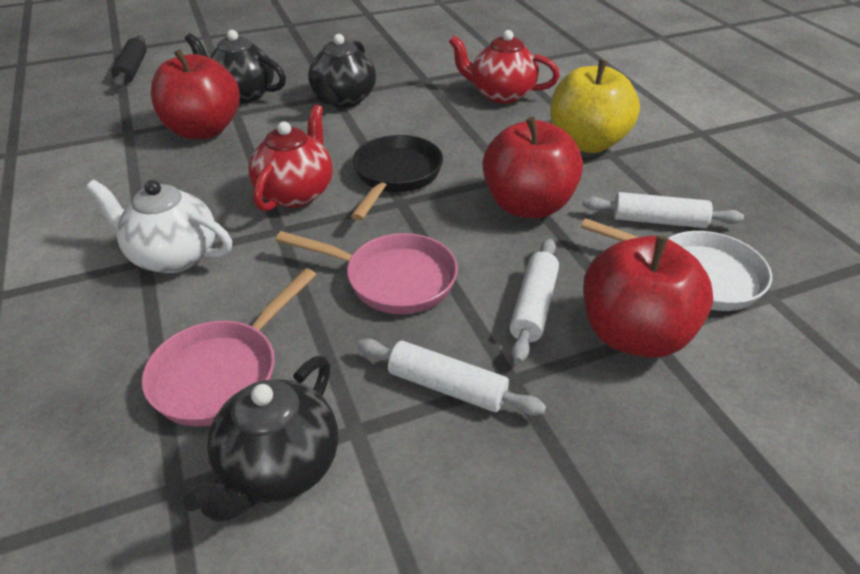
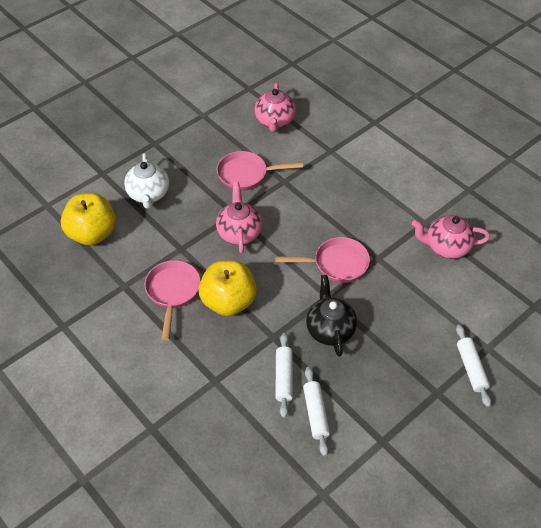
black pan: 1 -> 0
black rolling pin: 1 -> 0
black teapot: 3 -> 1
pink pan: 2 -> 3
pink teapot: 0 -> 3
red apple: 3 -> 0
red teapot: 2 -> 0
white pan: 1 -> 0
yellow apple: 1 -> 2

